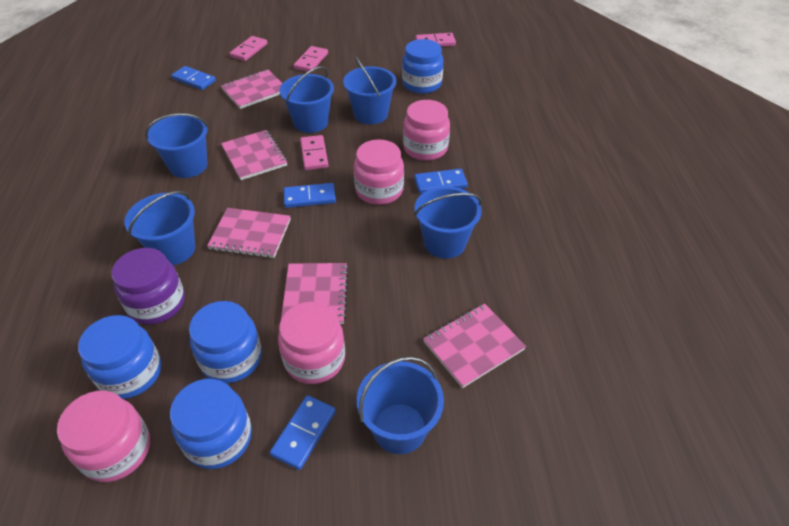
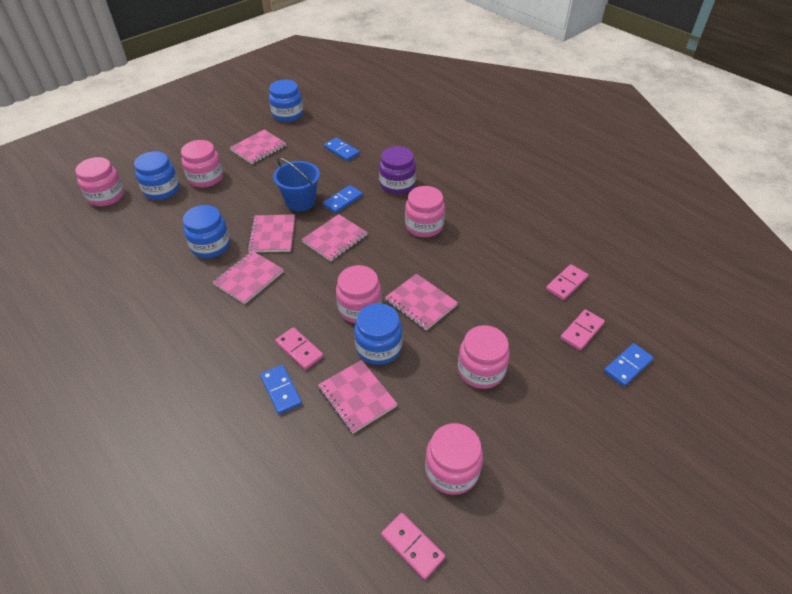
blue bucket: 6 -> 1
pink jar: 4 -> 6
pink notebook: 5 -> 6

